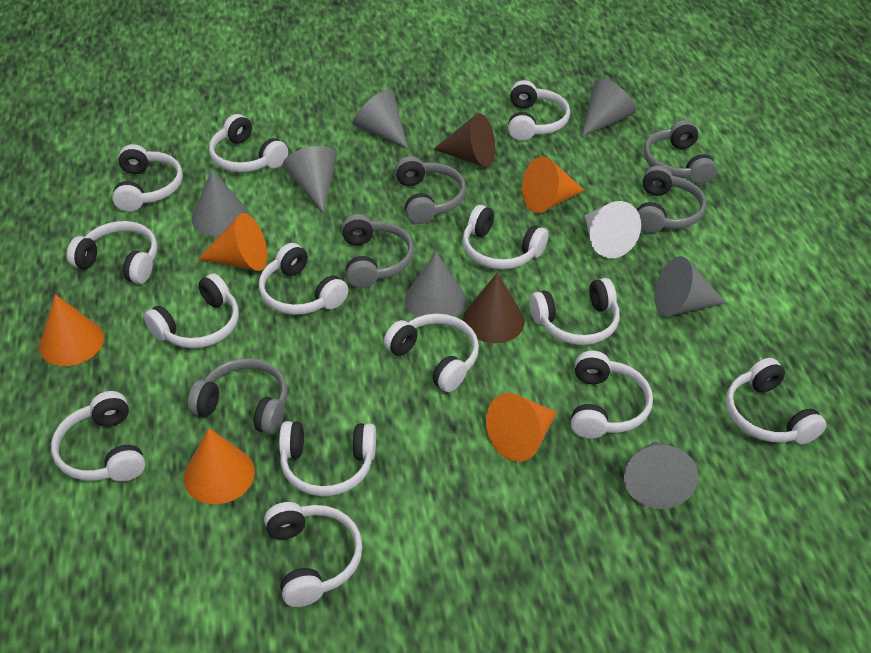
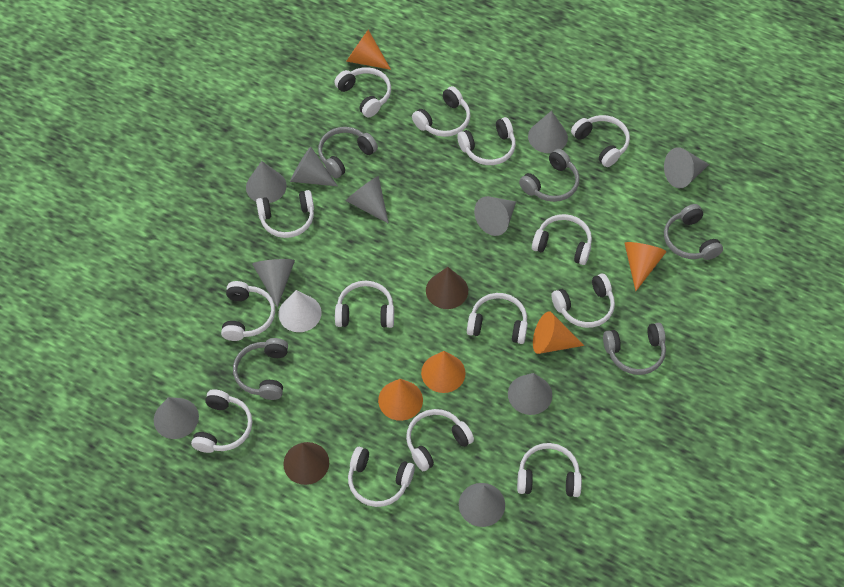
grey cone: 7 -> 10

